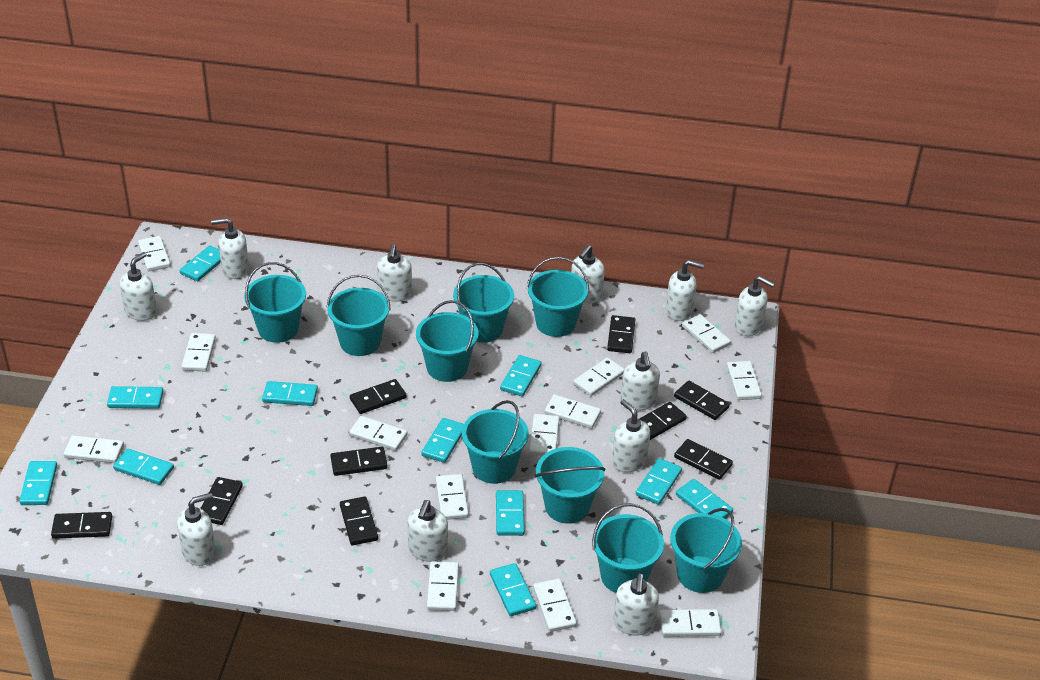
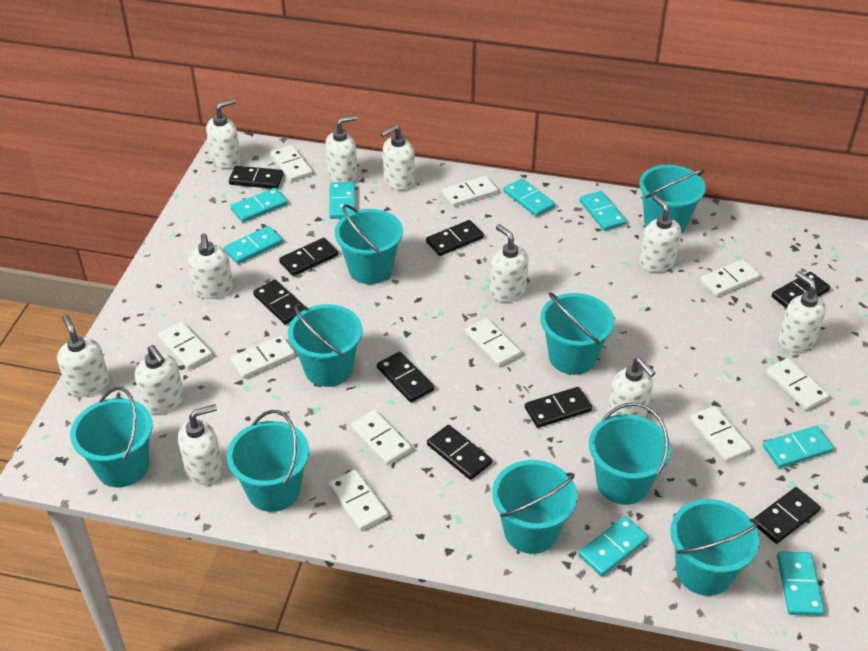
turquoise domino: 11 -> 8
white domino: 13 -> 10

